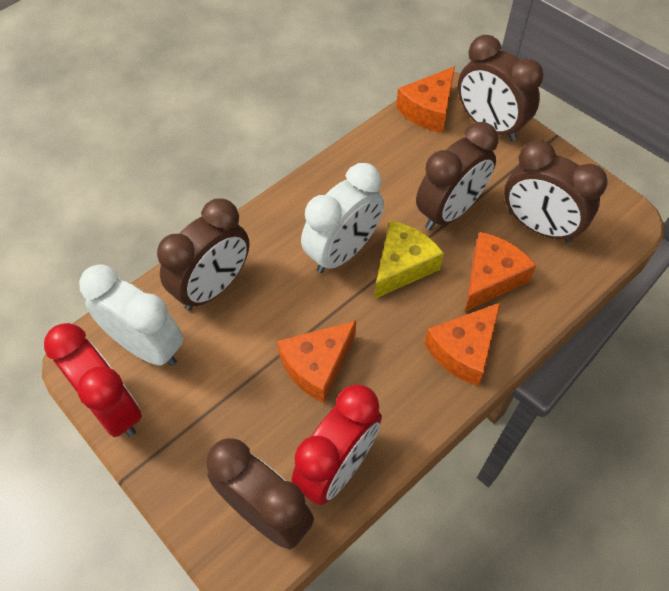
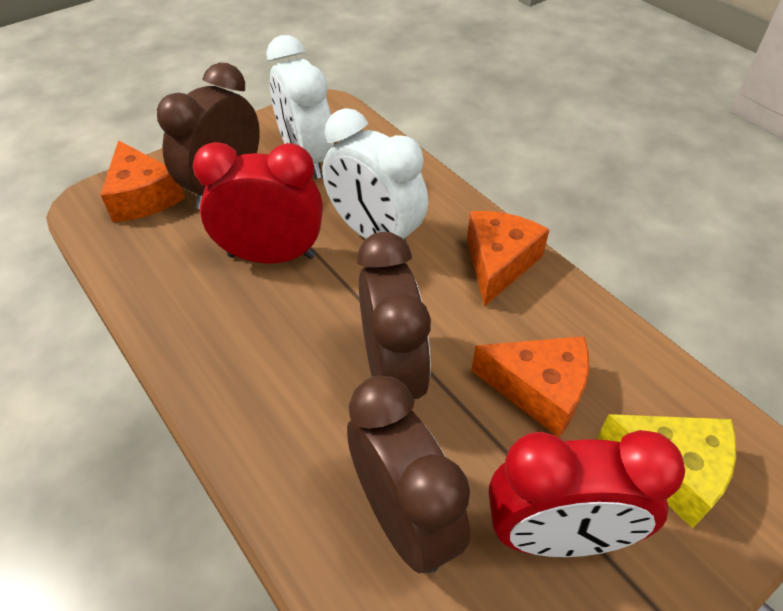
brown clock: 5 -> 3
orange cheese: 4 -> 3

